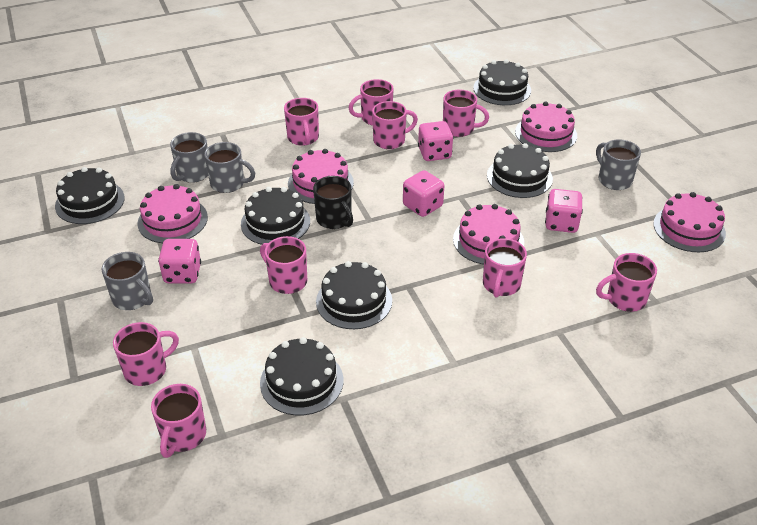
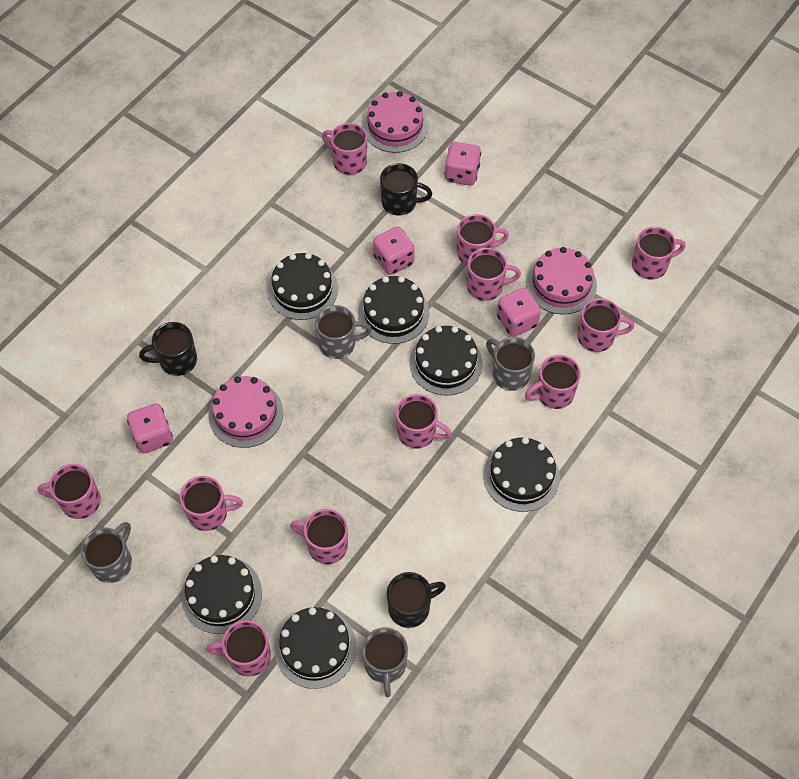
black mug: 1 -> 3
pink cake: 5 -> 3
pink mug: 9 -> 11

